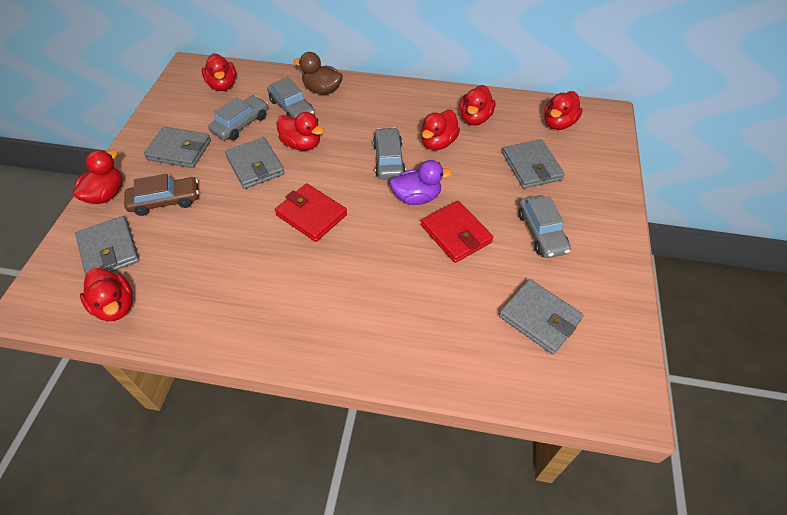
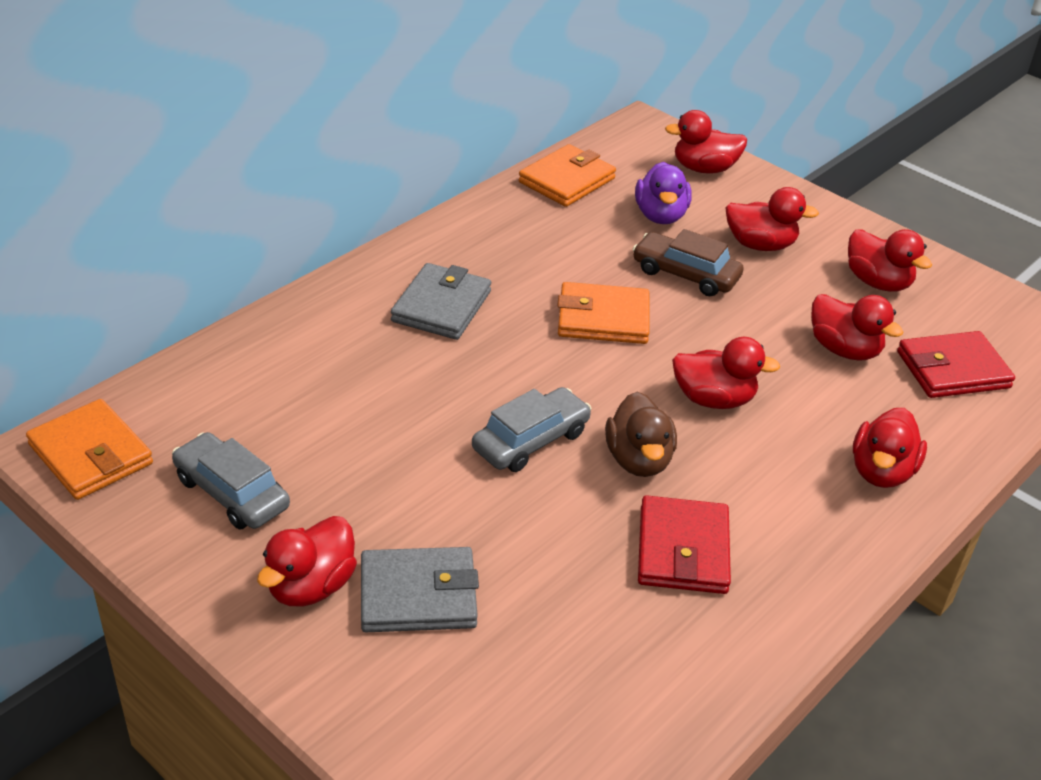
grey car: 4 -> 2
grey wallet: 5 -> 2
orange wallet: 0 -> 3

